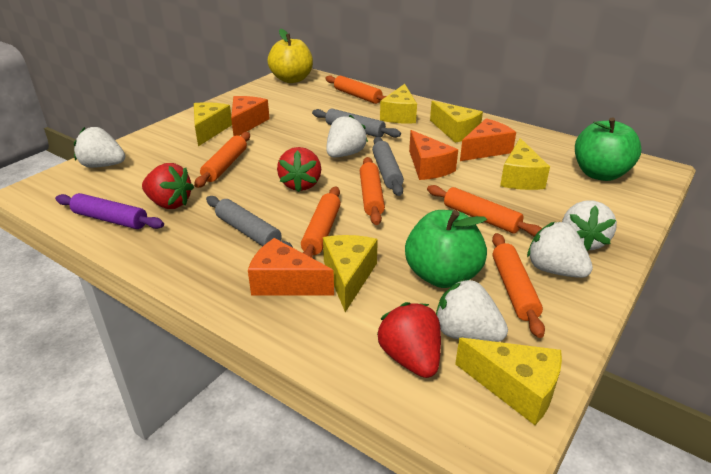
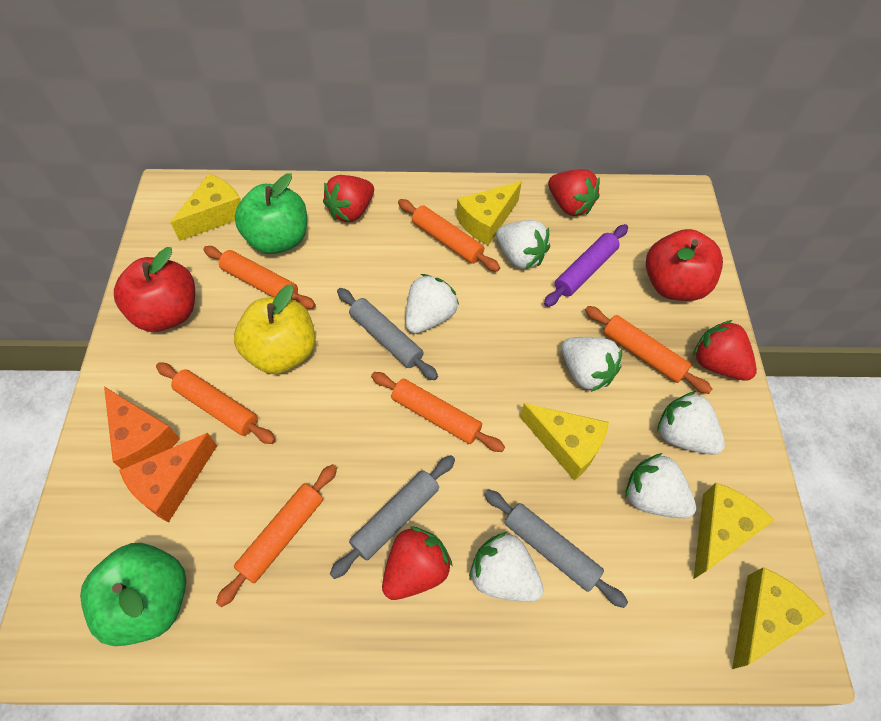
orange cheese: 4 -> 2
red apple: 0 -> 2
red strawberry: 3 -> 4
white strawberry: 5 -> 6
yellow cheese: 6 -> 5

